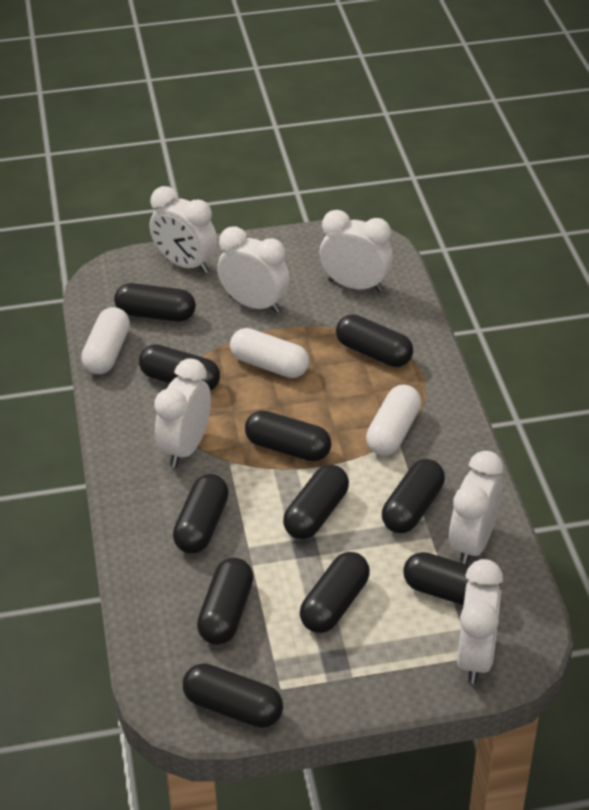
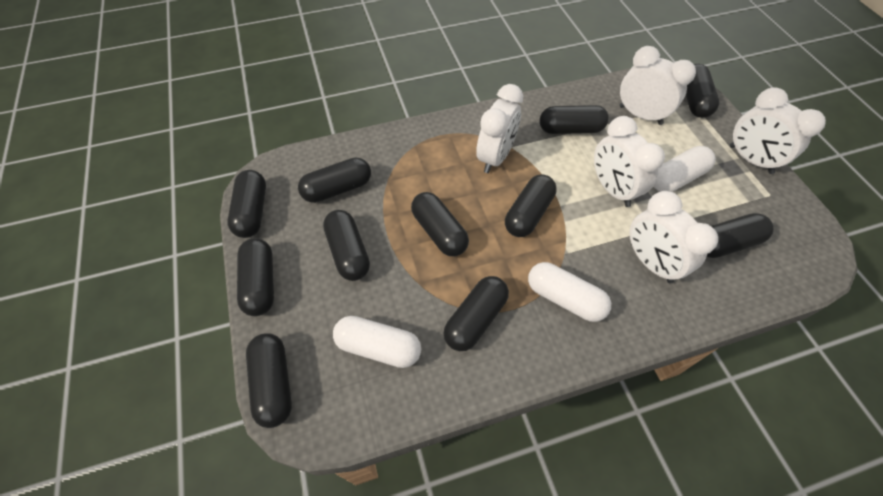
white clock: 6 -> 5

